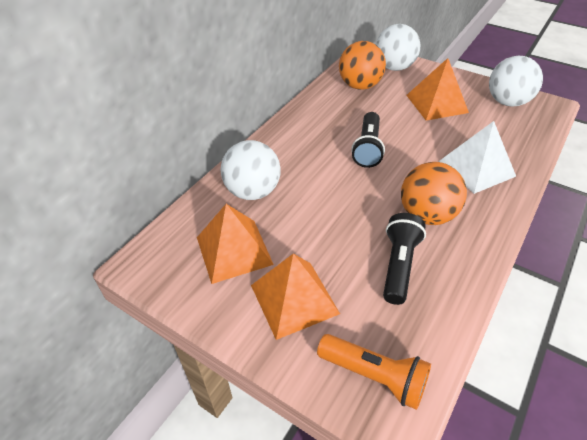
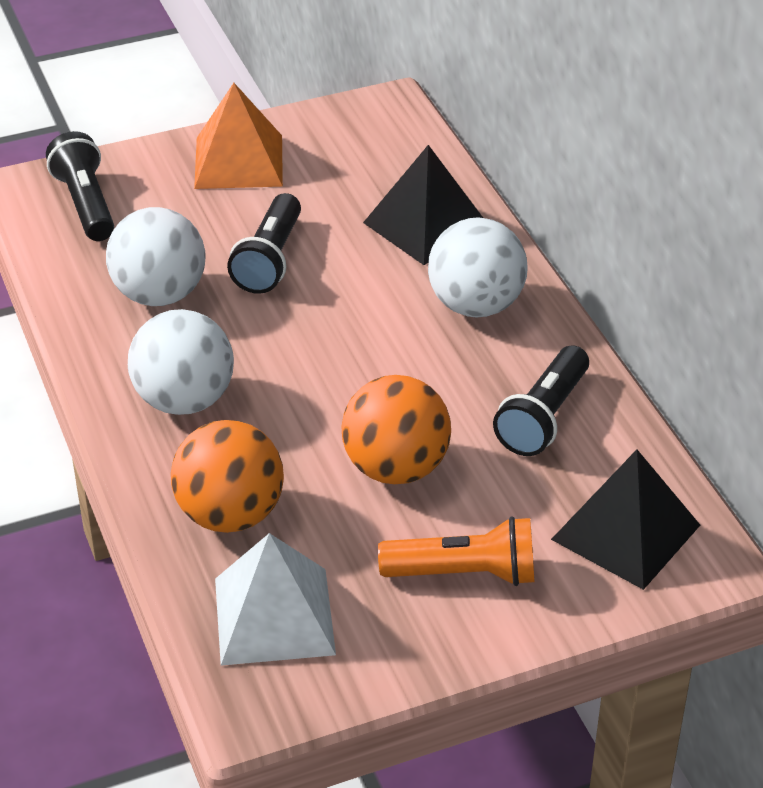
black flashlight: 2 -> 3
black pyramid: 0 -> 2
orange pyramid: 3 -> 1

